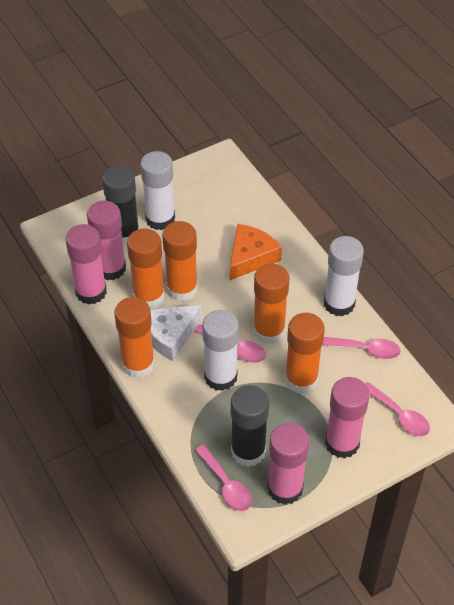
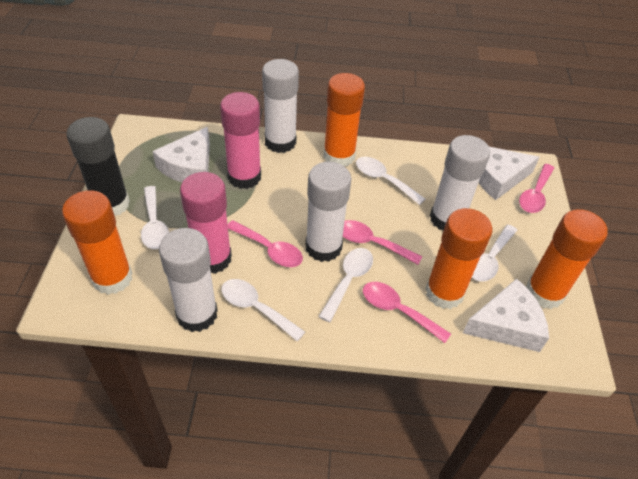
black glue stick: 2 -> 1
orange cheese: 1 -> 0
orange glue stick: 5 -> 4
pink glue stick: 4 -> 2
white cheese: 1 -> 3
white glue stick: 3 -> 4
white spoon: 0 -> 5

